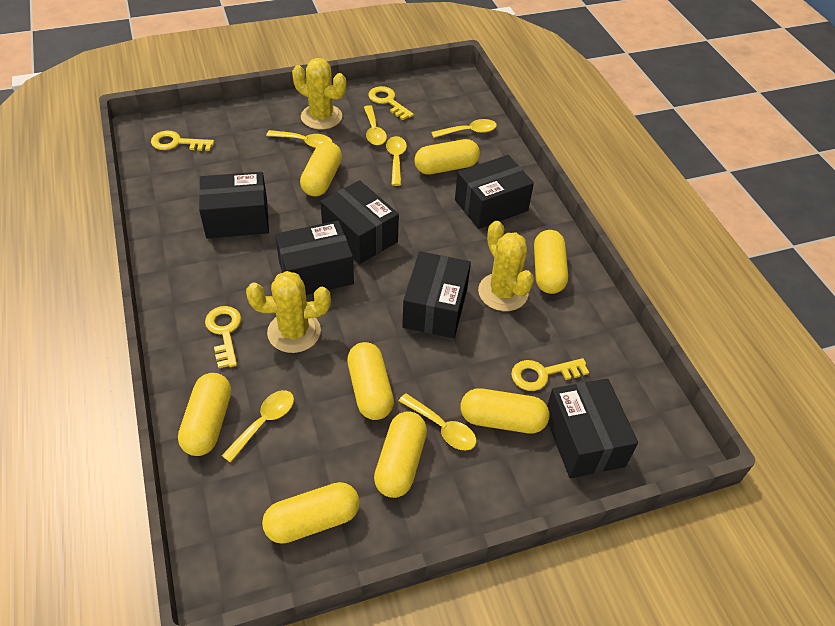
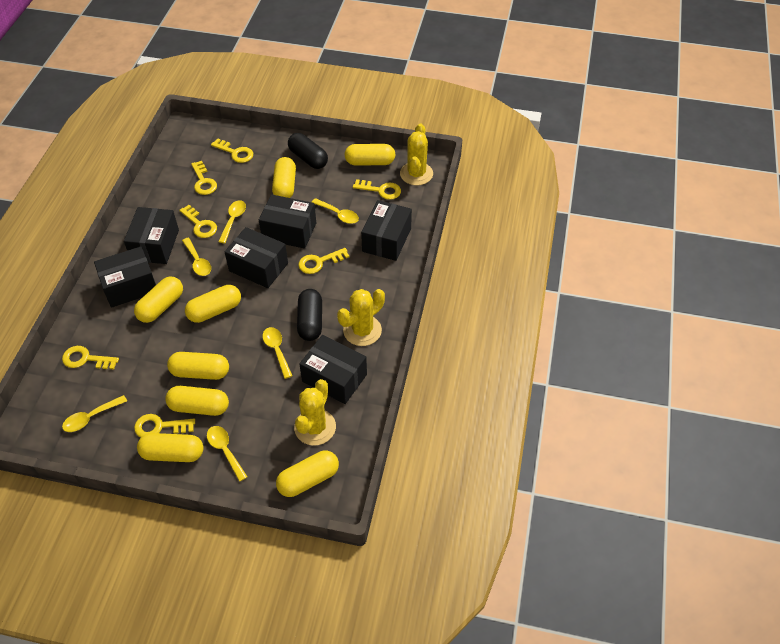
black capsule: 0 -> 2
yellow key: 4 -> 7

